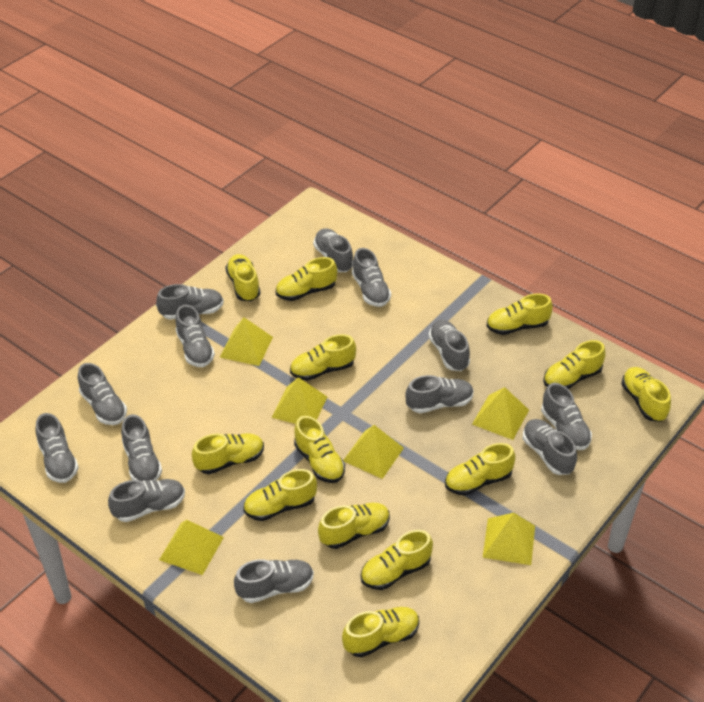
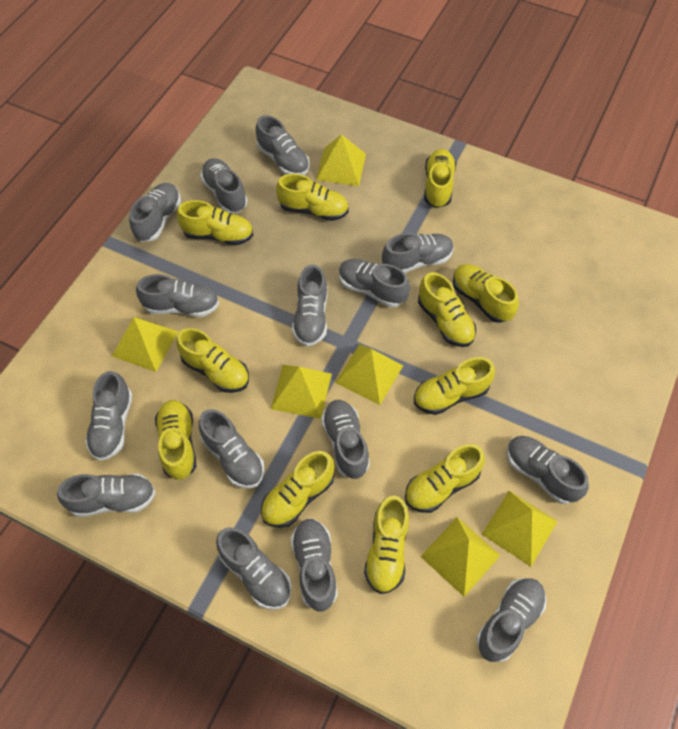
grey shoe: 13 -> 15
yellow shoe: 13 -> 11

